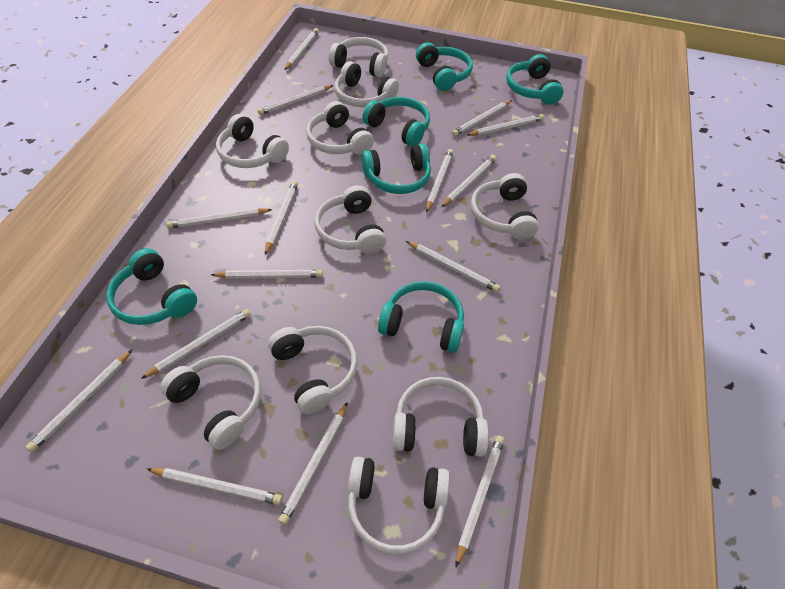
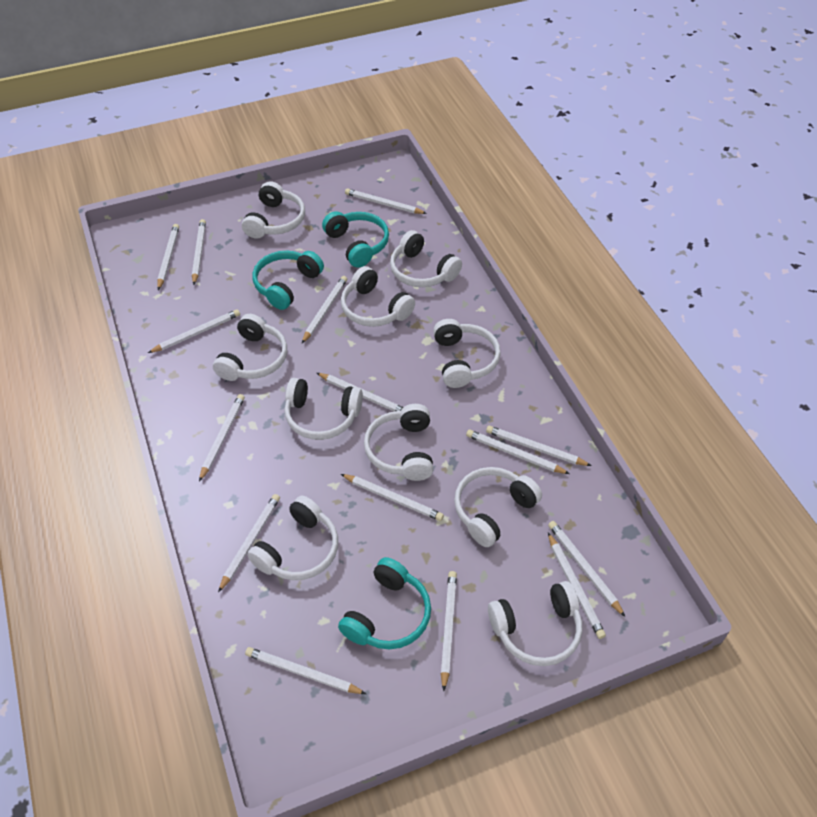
turquoise headphones: 6 -> 3

